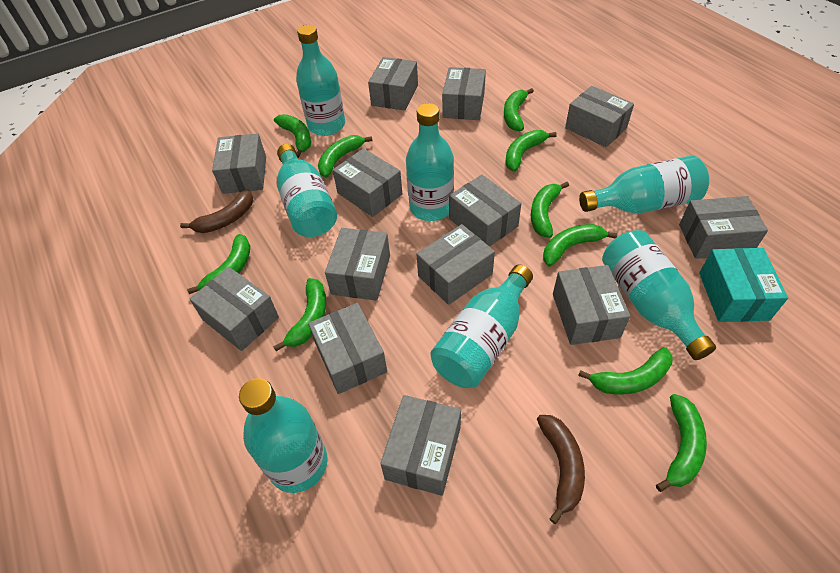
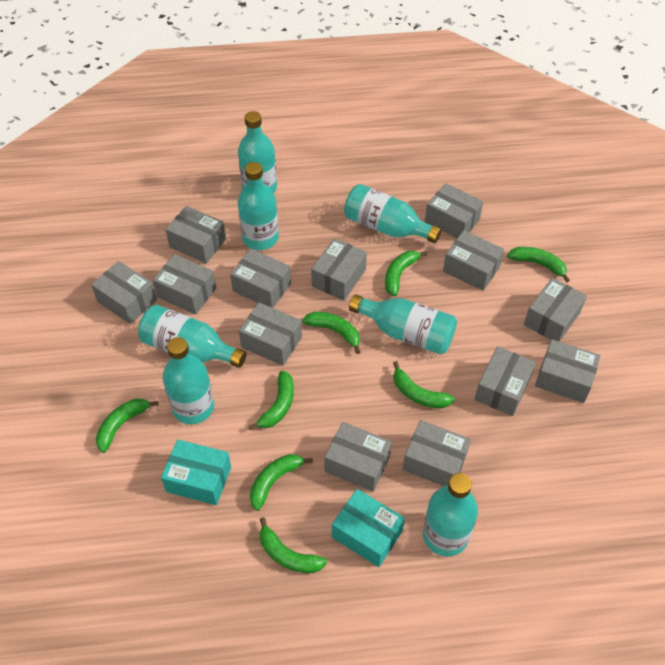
brown banana: 2 -> 0
green banana: 10 -> 8
turquoise box: 1 -> 2

